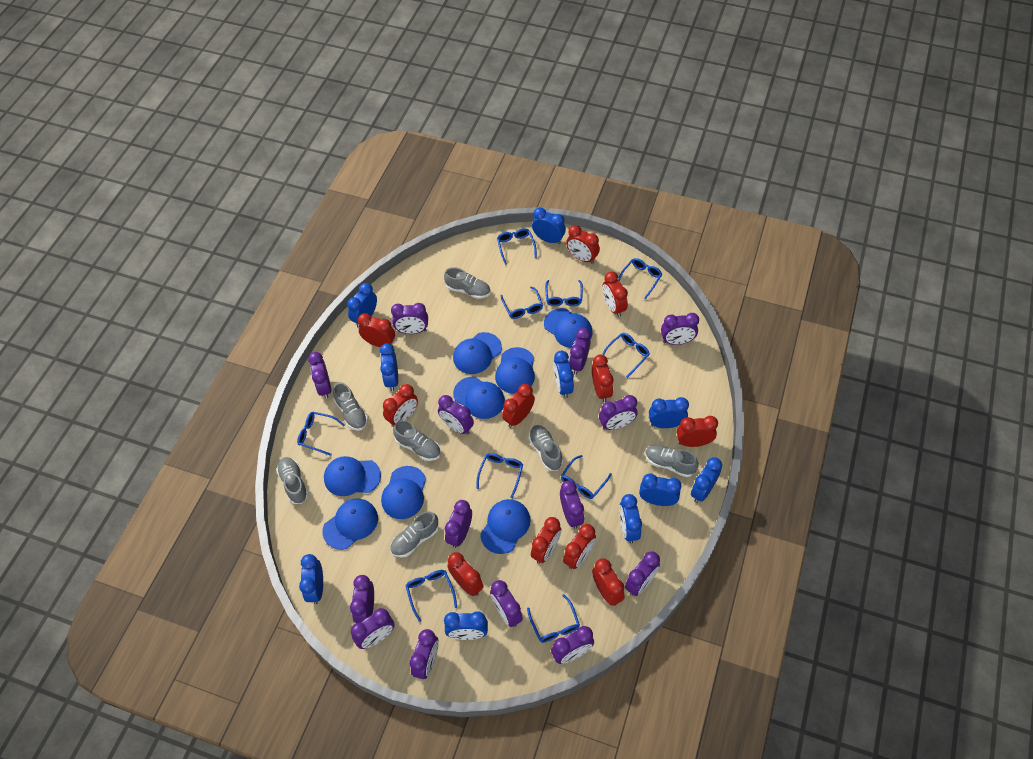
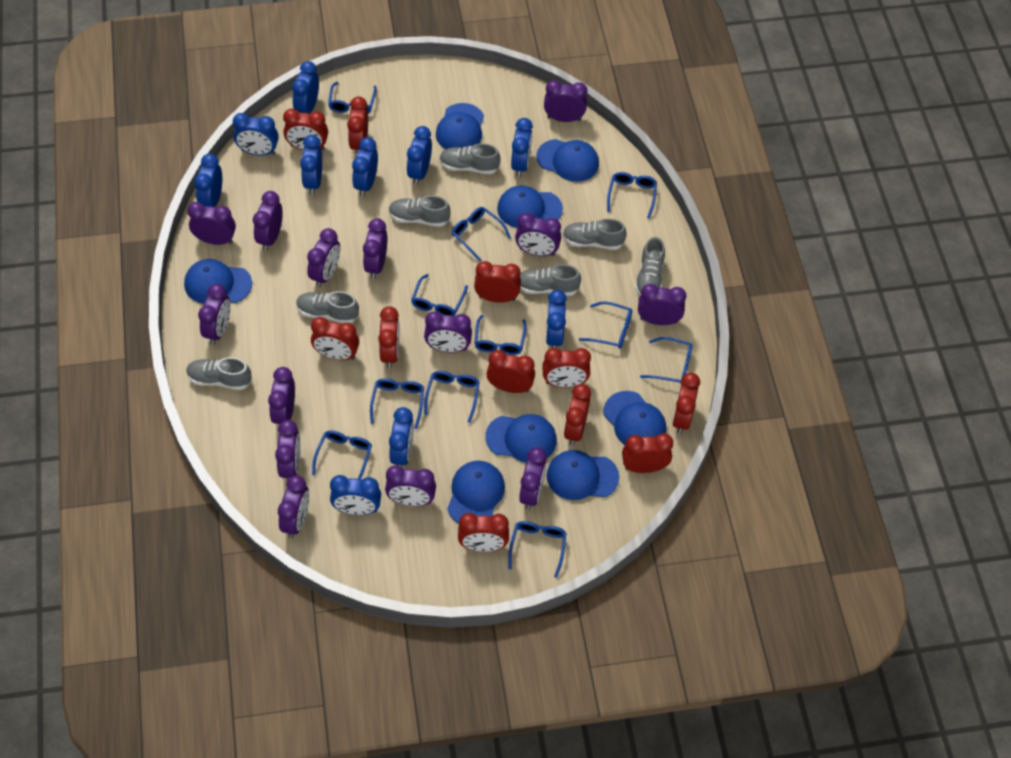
blue glasses: 10 -> 11

